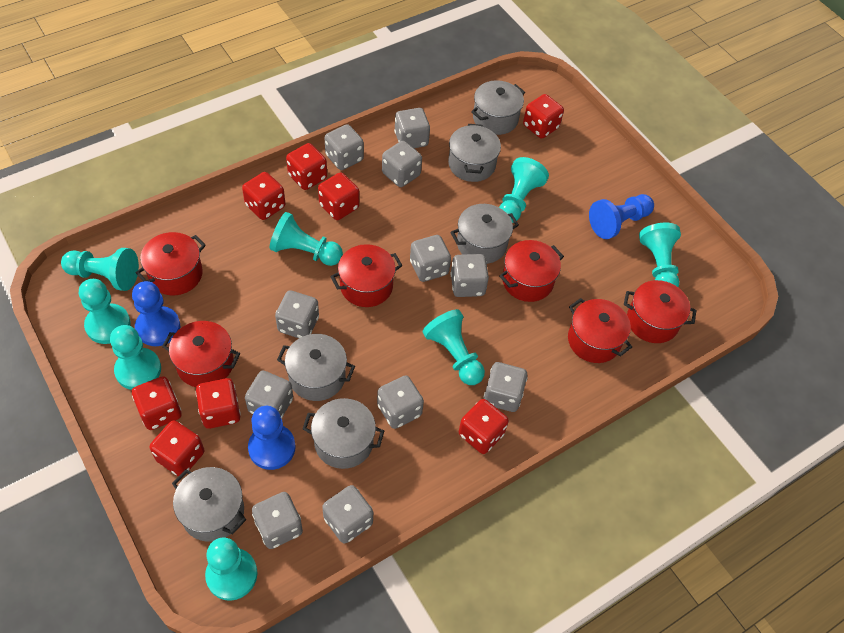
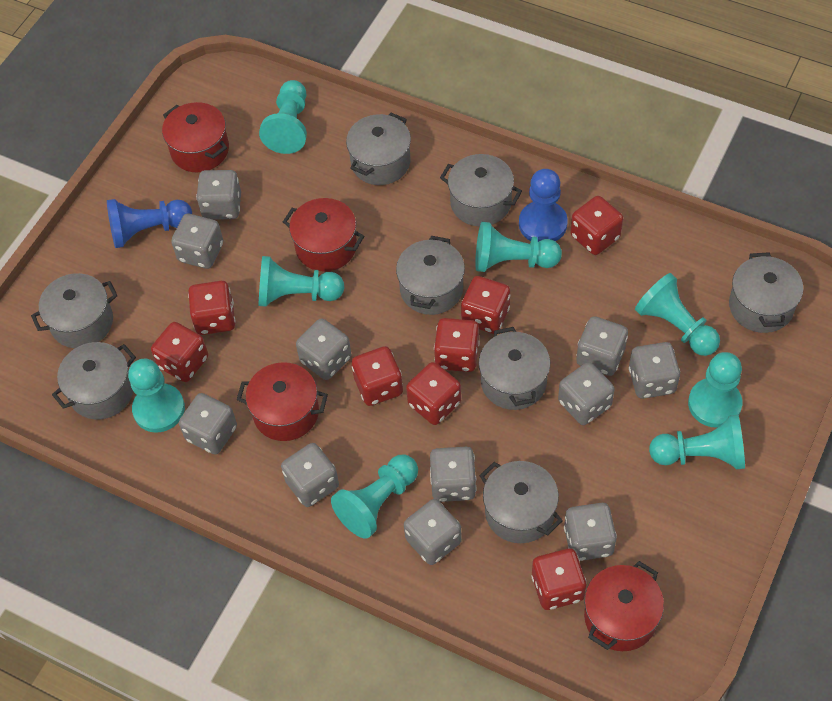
blue pawn: 3 -> 2
grey pot: 6 -> 8
red pot: 6 -> 4

